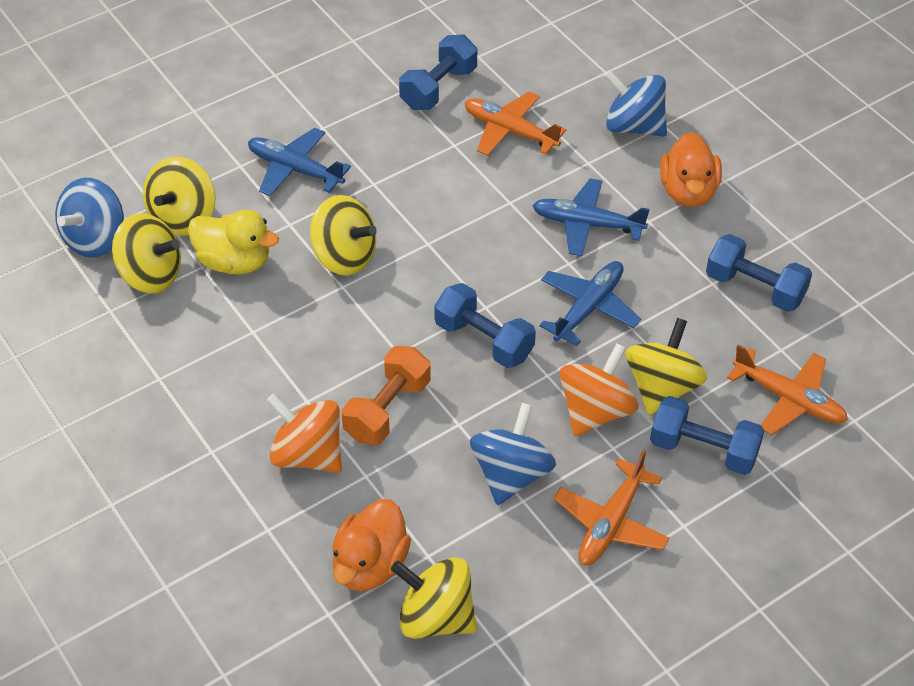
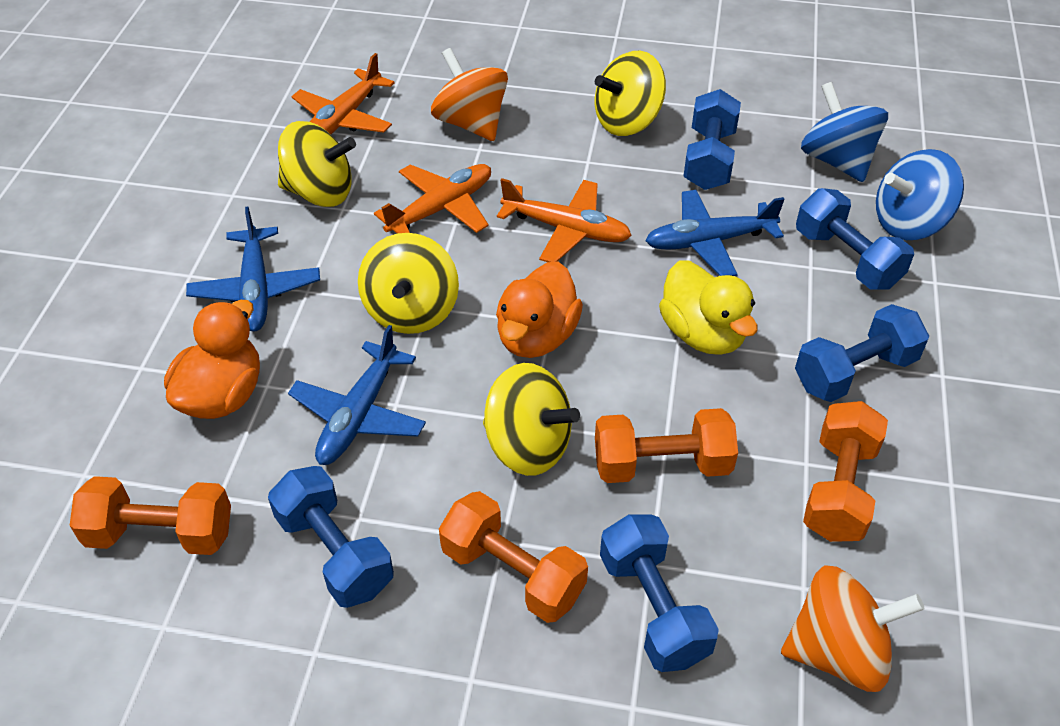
blue dumbbell: 4 -> 5
blue spinning top: 3 -> 2
orange dumbbell: 1 -> 4
yellow spinning top: 5 -> 4

